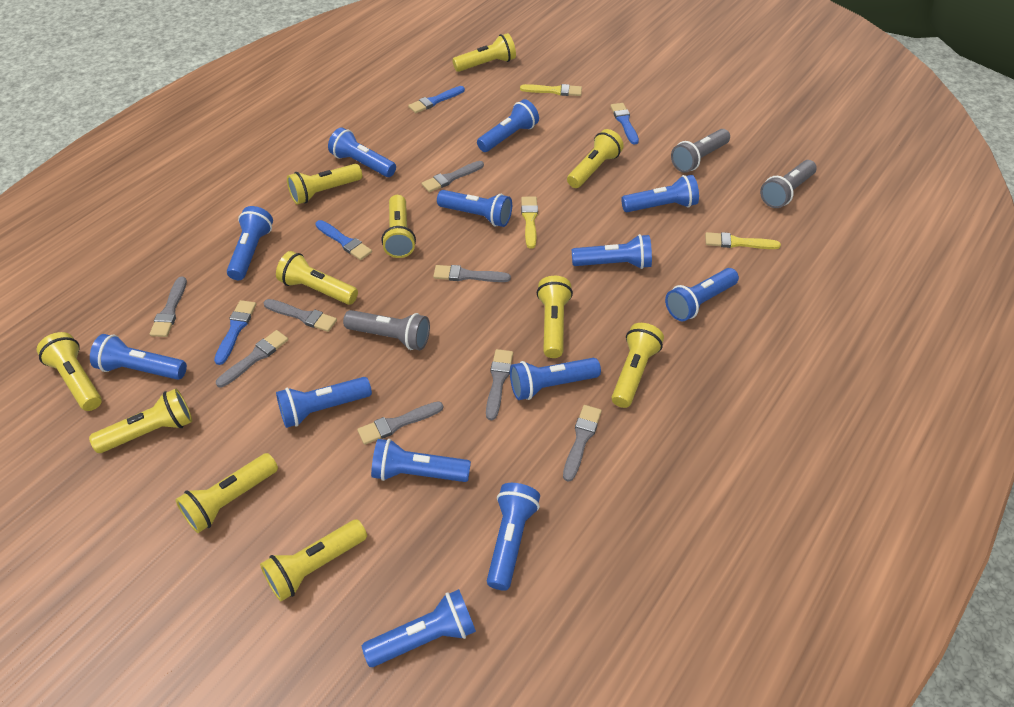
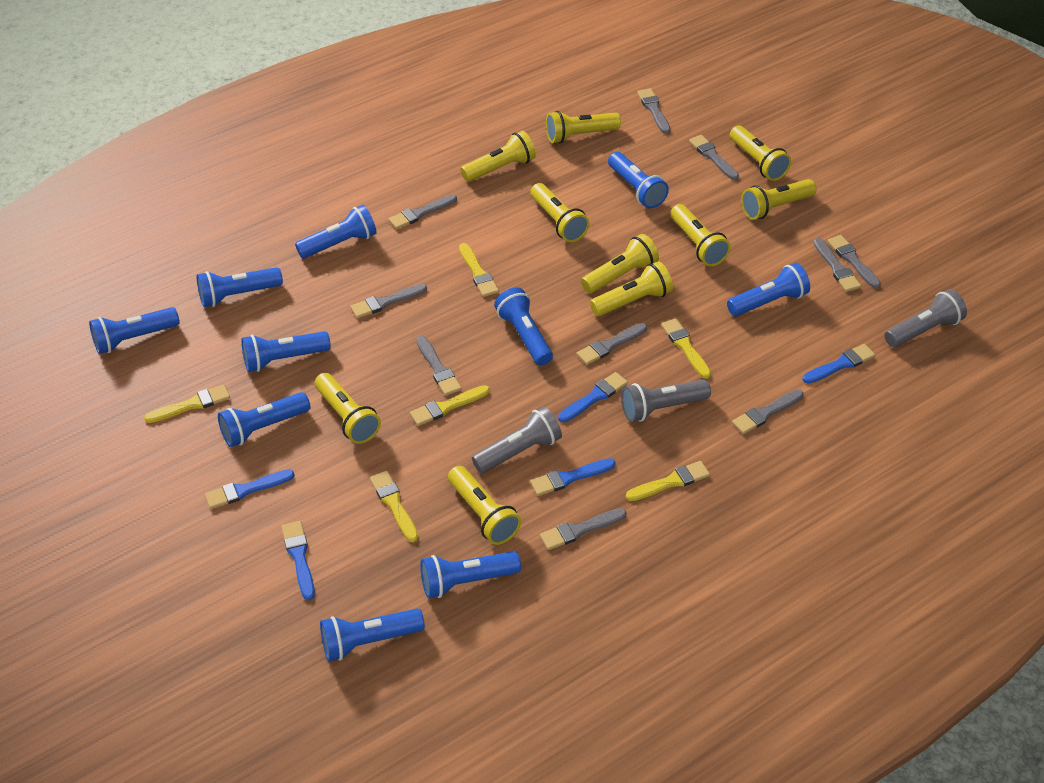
blue brush: 4 -> 5
blue flashlight: 13 -> 10
grey brush: 8 -> 10
yellow brush: 3 -> 6
yellow flashlight: 11 -> 10

